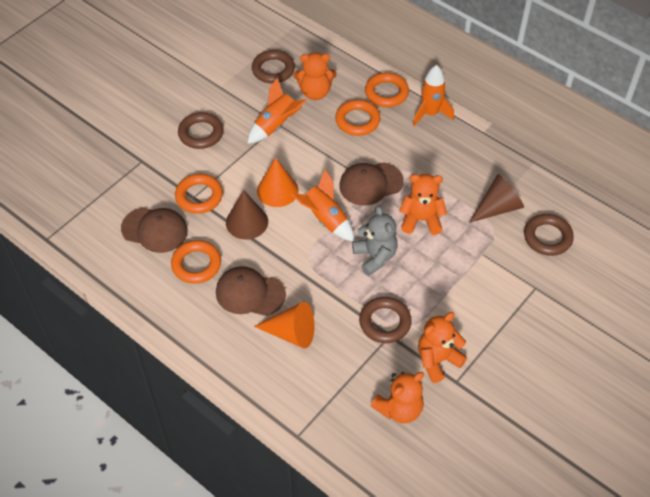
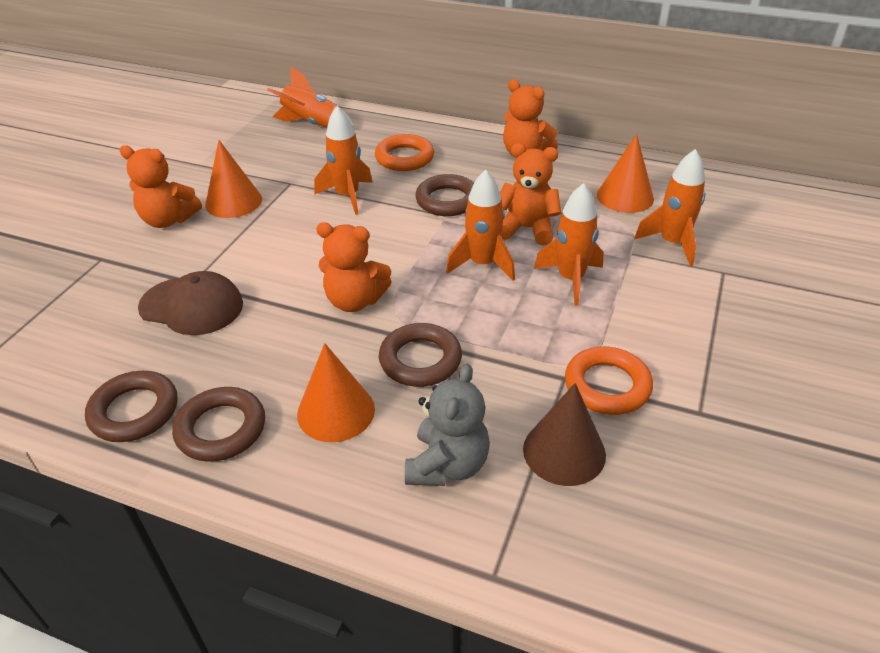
brown cap: 3 -> 1
brown cone: 2 -> 1
orange cone: 2 -> 3
orange ring: 4 -> 2
orange rocket: 3 -> 5

